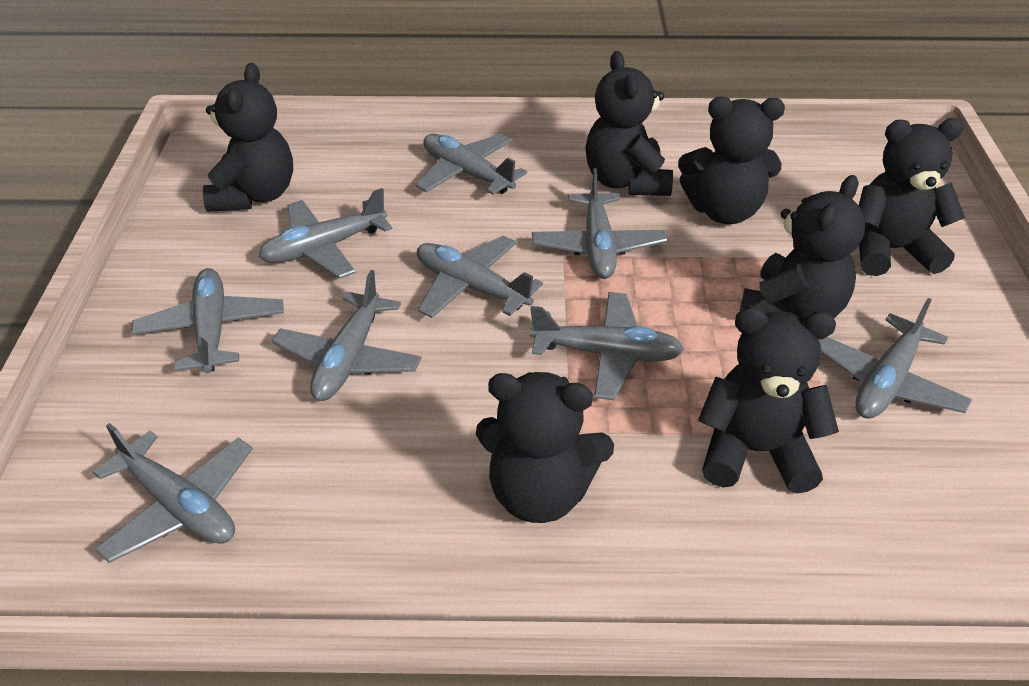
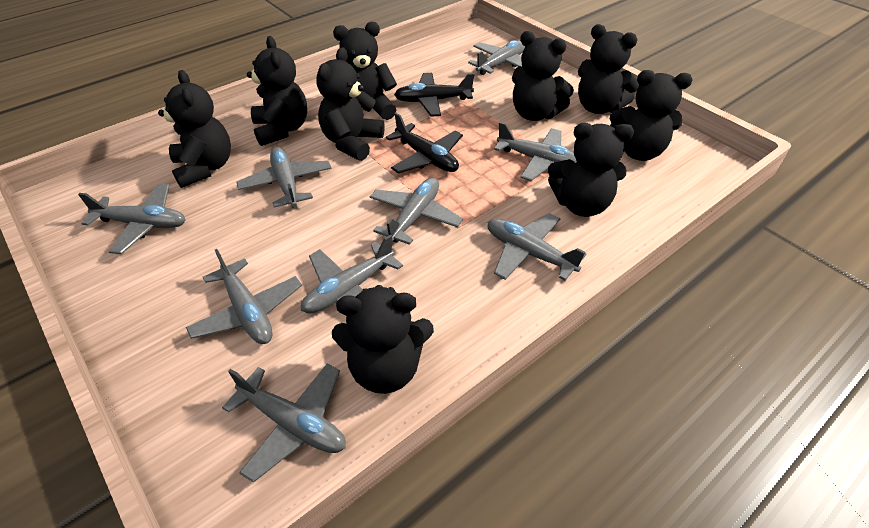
black plane: 0 -> 2
black teddy bear: 7 -> 9

